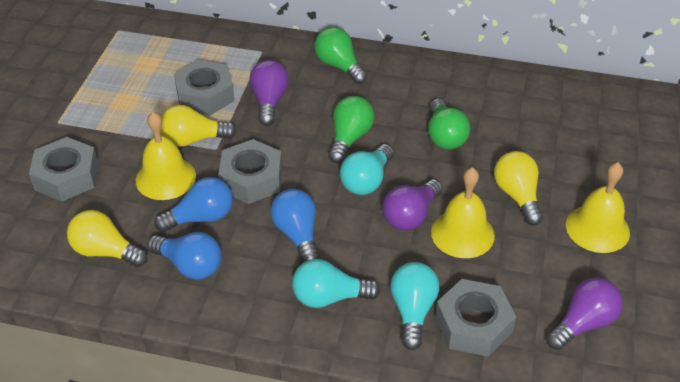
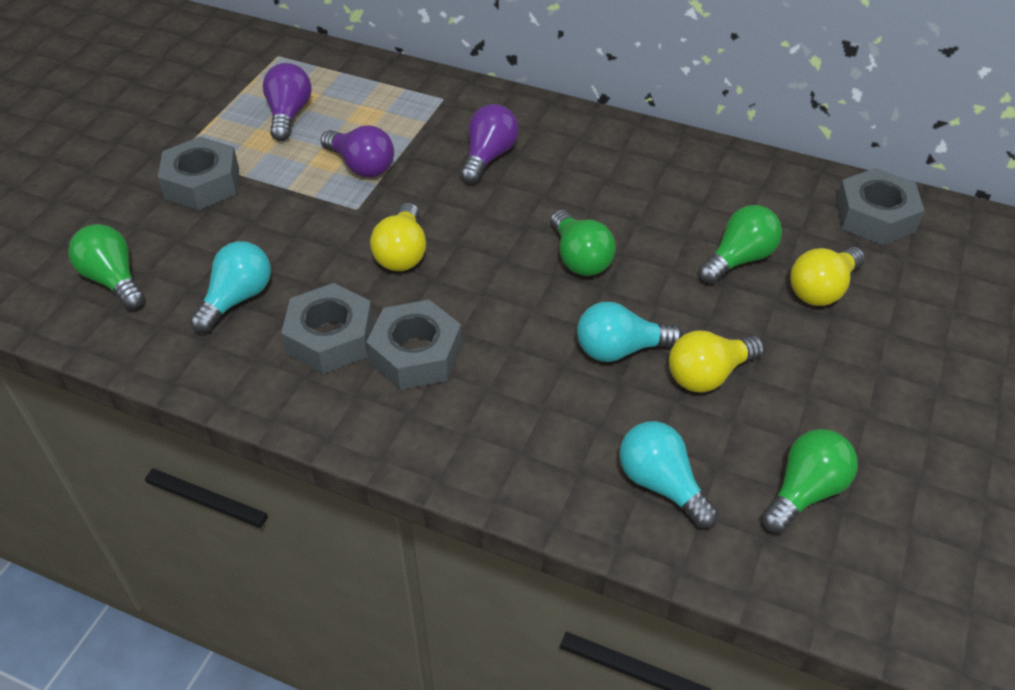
blue light bulb: 3 -> 0
green light bulb: 3 -> 4
yellow bell: 3 -> 0

